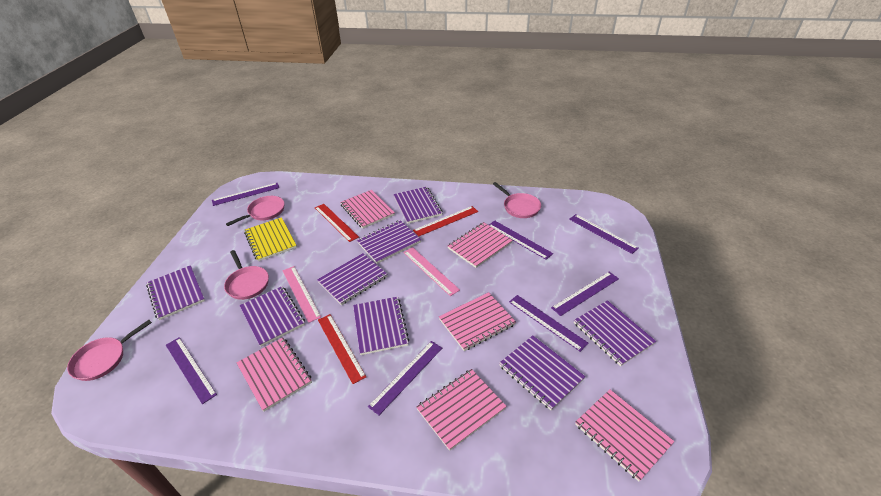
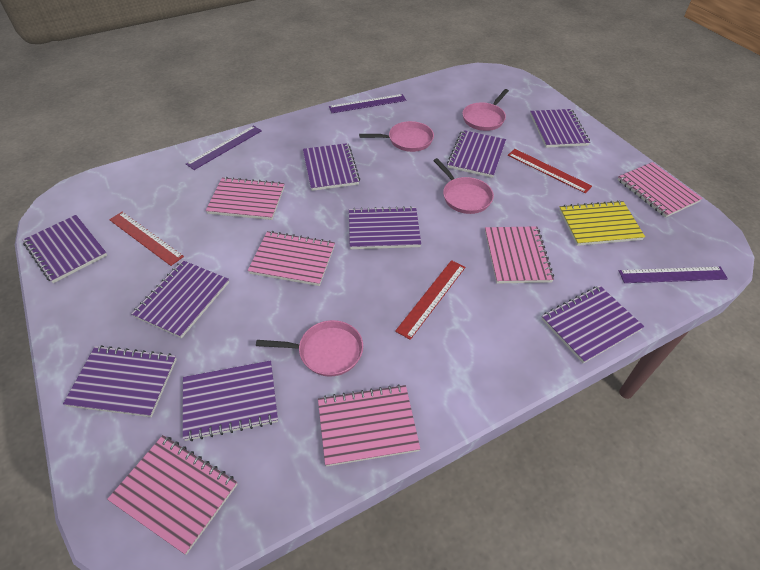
pink ruler: 2 -> 0
purple notebook: 8 -> 9
purple ruler: 7 -> 3

